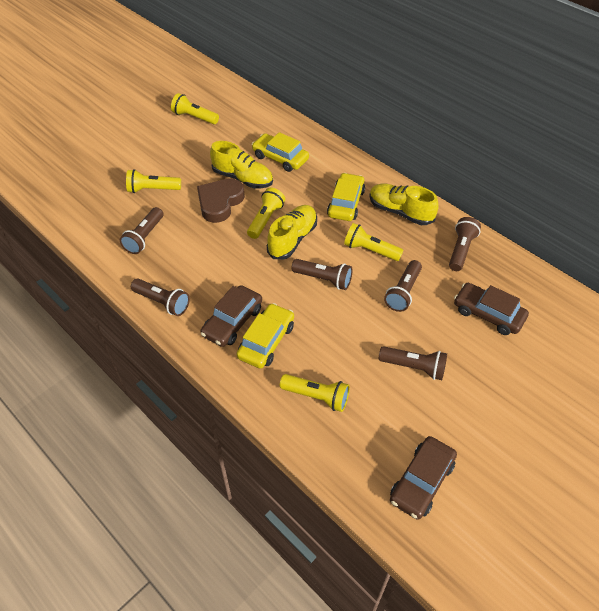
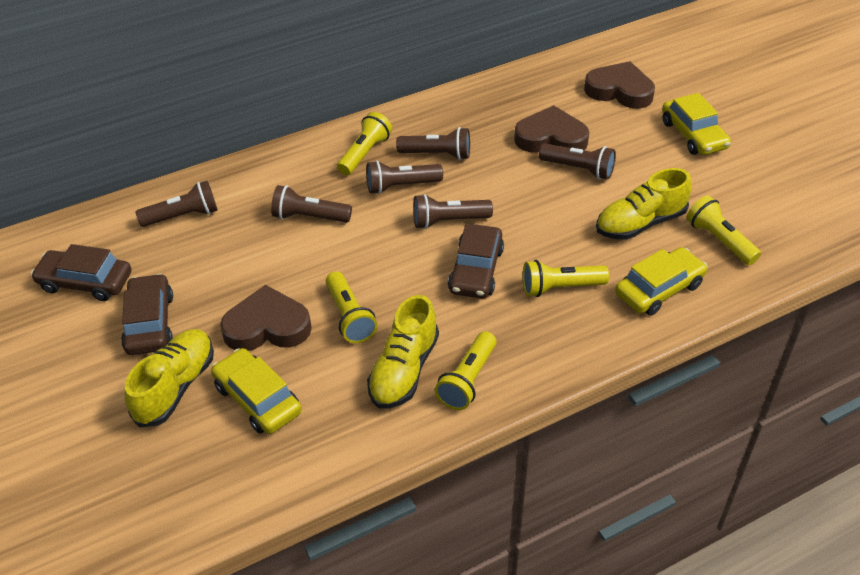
brown heart: 1 -> 3

